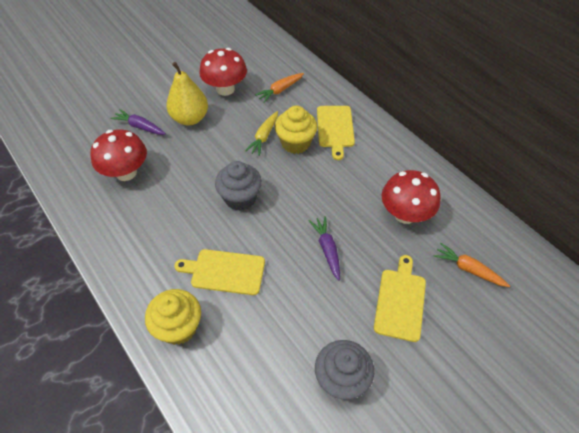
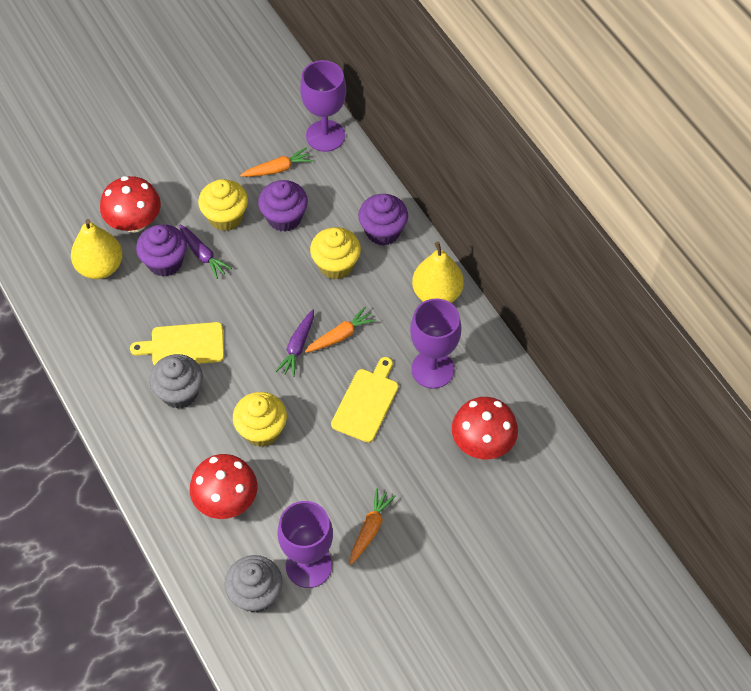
orange carrot: 2 -> 3
purple cupcake: 0 -> 3
purple goblet: 0 -> 3
yellow carrot: 1 -> 0
yellow cupcake: 2 -> 3
yellow cutting board: 3 -> 2
yellow pear: 1 -> 2

